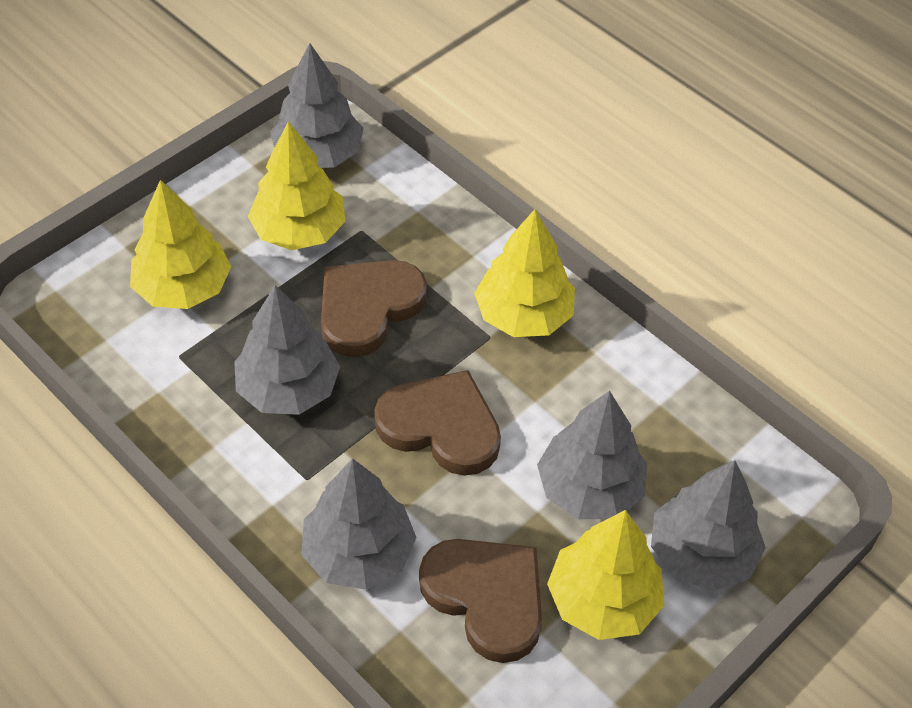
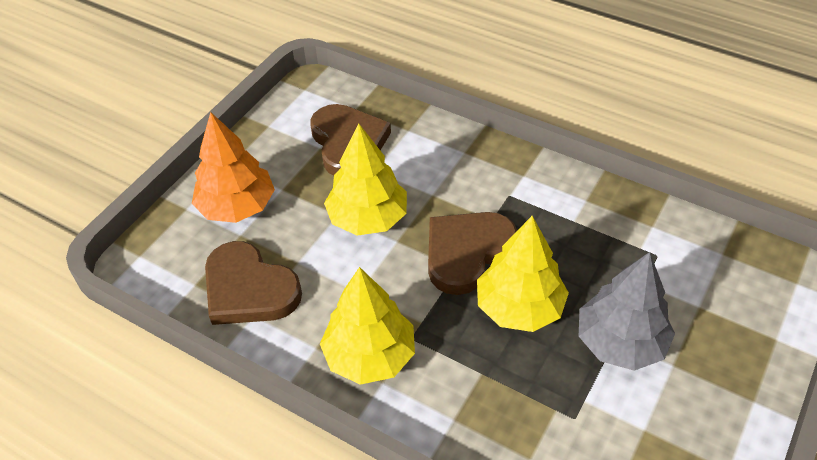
grey tree: 5 -> 1
orange tree: 0 -> 1
yellow tree: 4 -> 3

